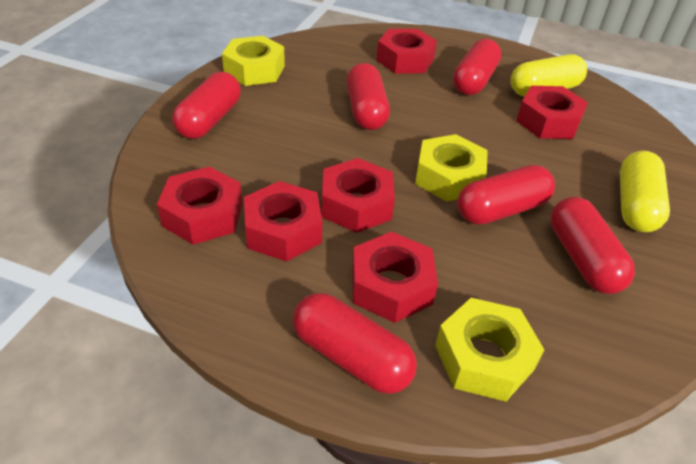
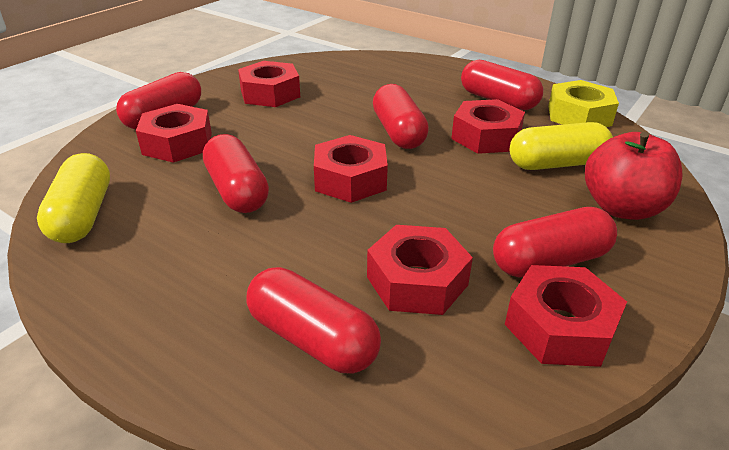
red apple: 0 -> 1
yellow nut: 3 -> 1

